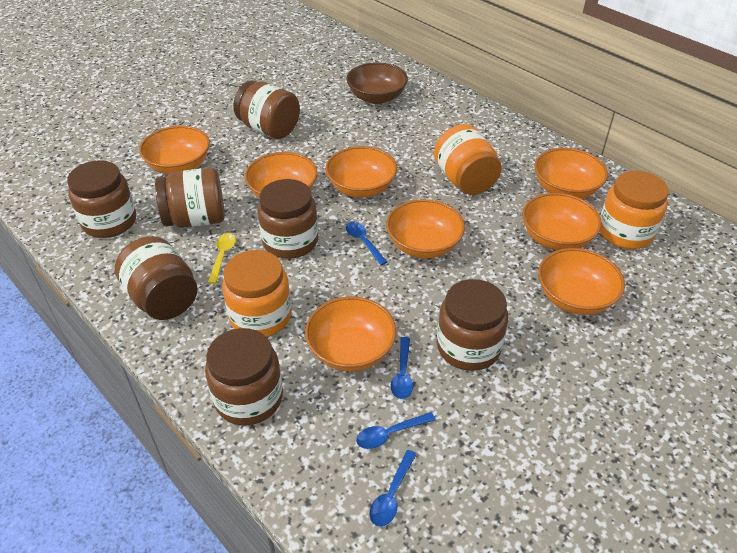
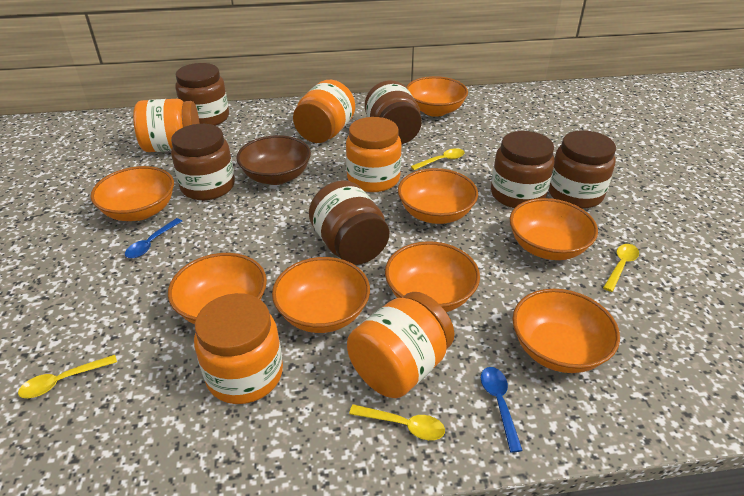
blue spoon: 4 -> 2
brown jar: 7 -> 6
orange jar: 3 -> 5
yellow spoon: 1 -> 4

